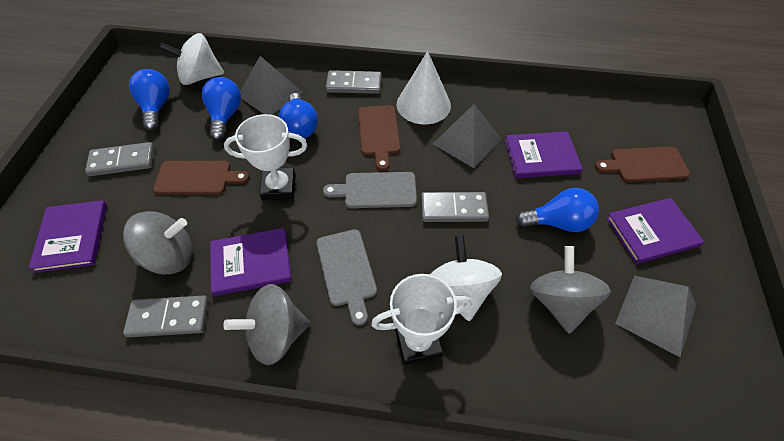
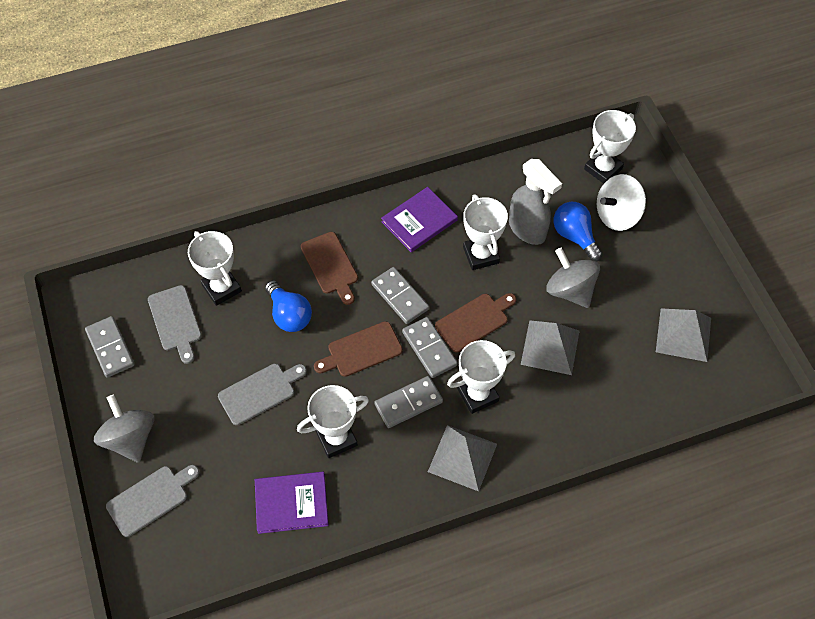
blue light bulb: 4 -> 2
grey cutting board: 2 -> 3
grey spinning top: 3 -> 2
grey spray bottle: 0 -> 1
purple book: 4 -> 2
white cone: 1 -> 0
white spinning top: 2 -> 1
white trophy: 2 -> 5

